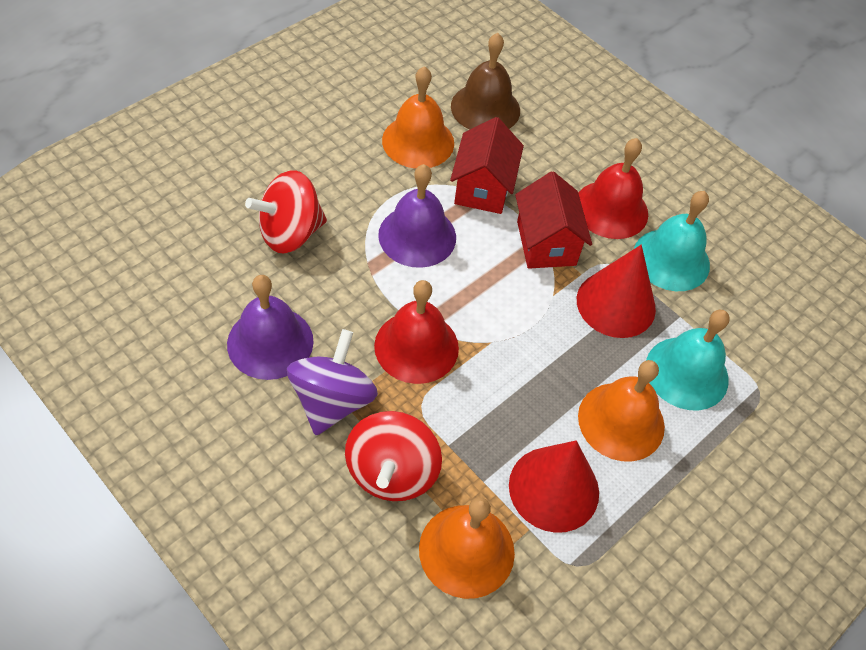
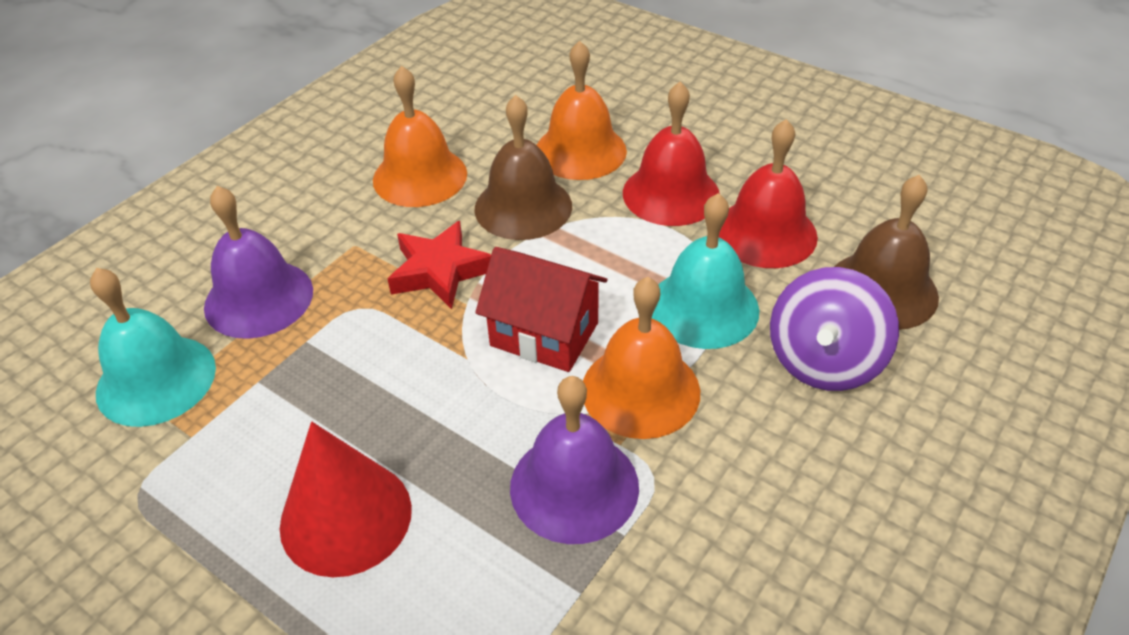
brown bell: 1 -> 2
red cone: 2 -> 1
red house: 2 -> 1
red spinning top: 2 -> 0
red star: 0 -> 1

